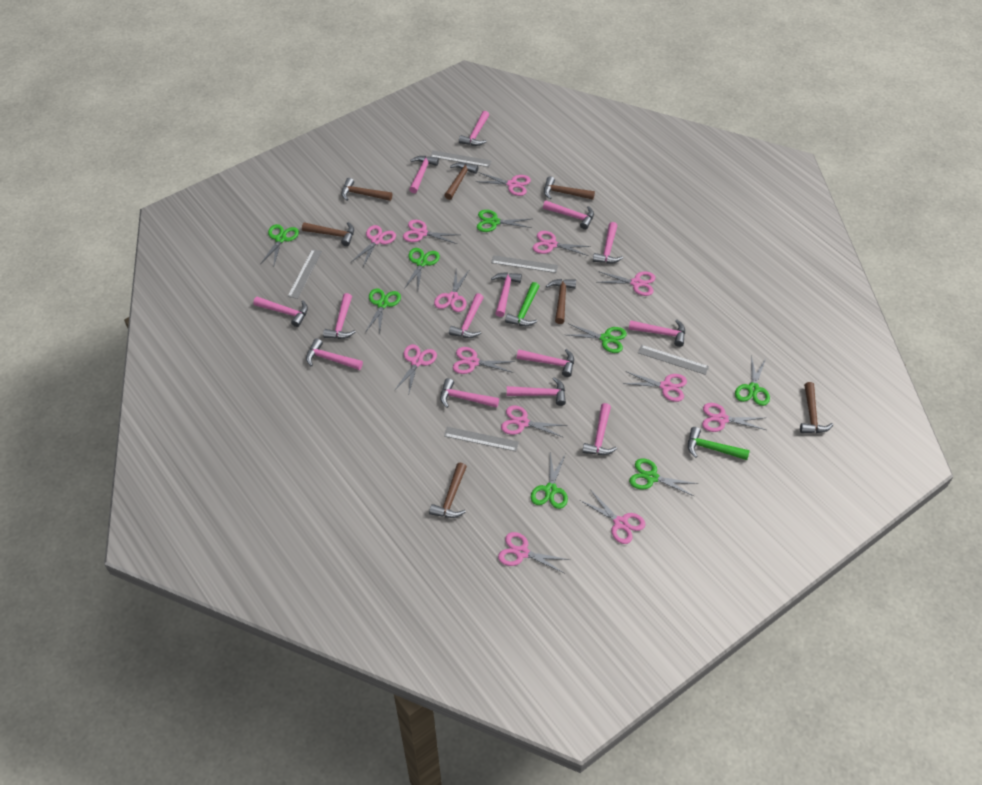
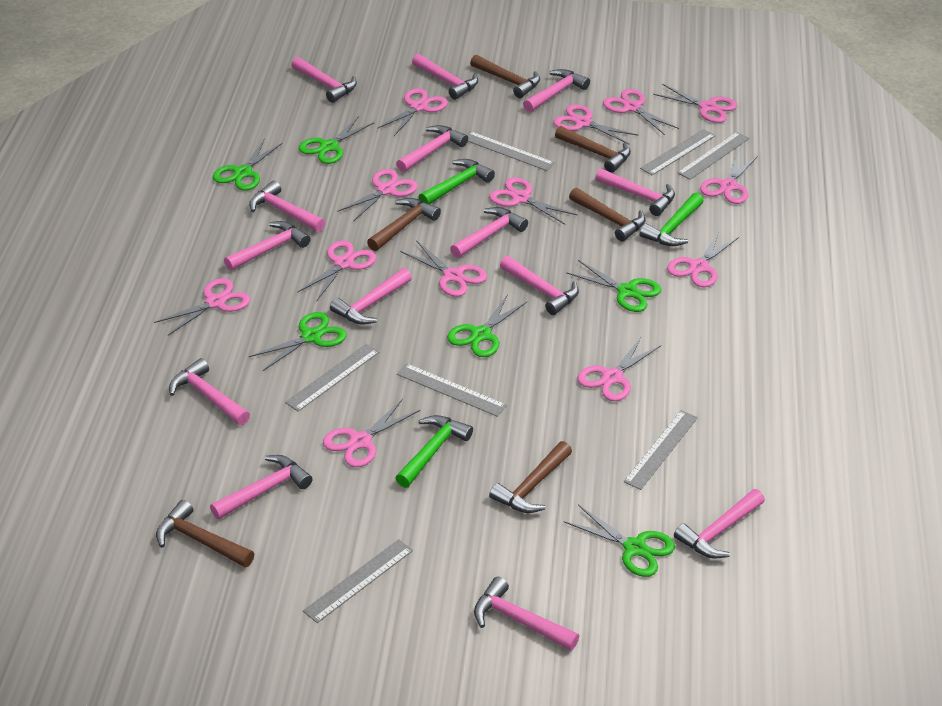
brown hammer: 7 -> 6
green hammer: 2 -> 3
green scissors: 8 -> 6
grey ruler: 5 -> 7

